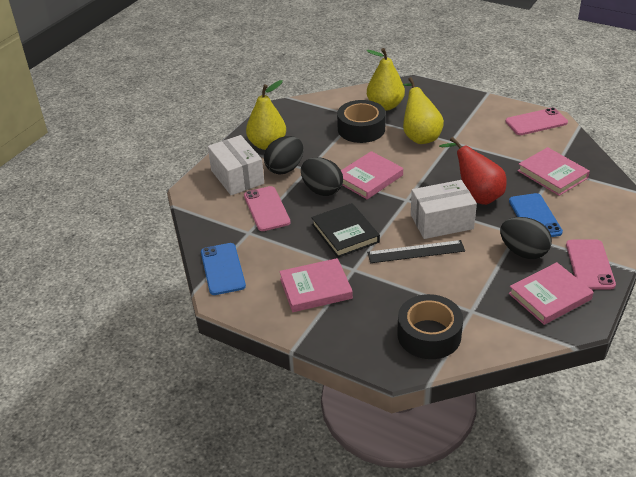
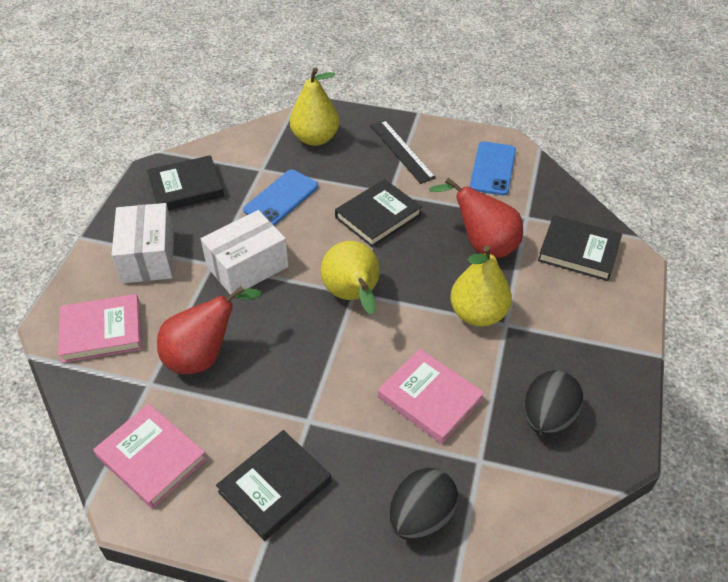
black book: 1 -> 4
black egg: 3 -> 2
black tape: 2 -> 0
pink book: 4 -> 3
pink phone: 3 -> 0
red pear: 1 -> 2

